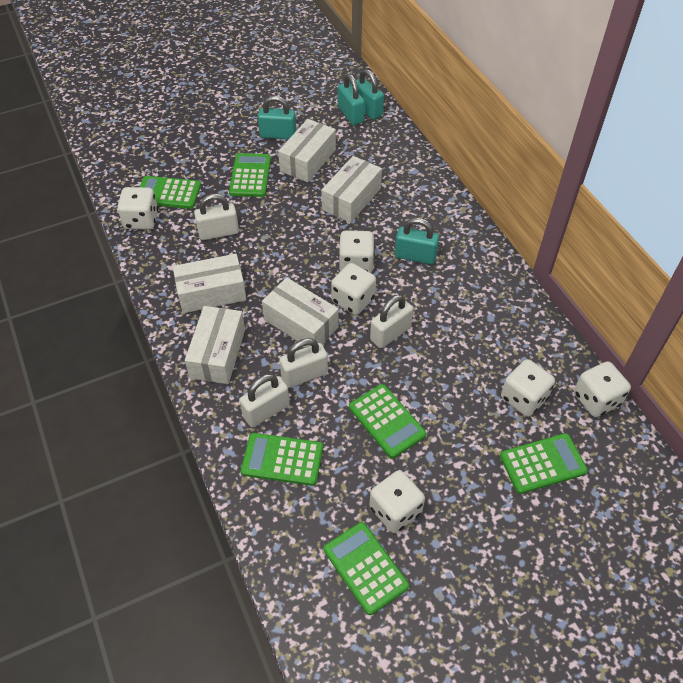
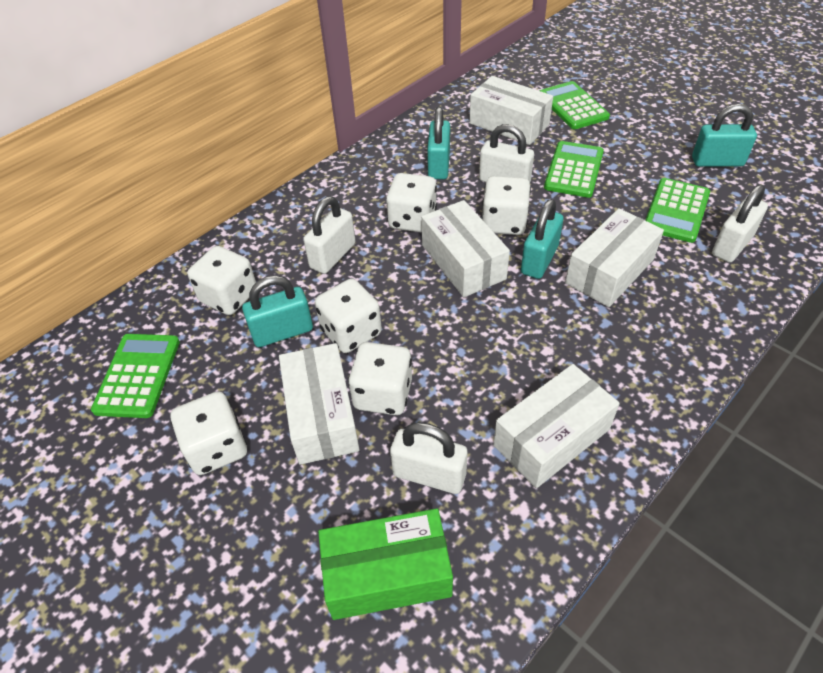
green box: 0 -> 1
green calculator: 6 -> 4

